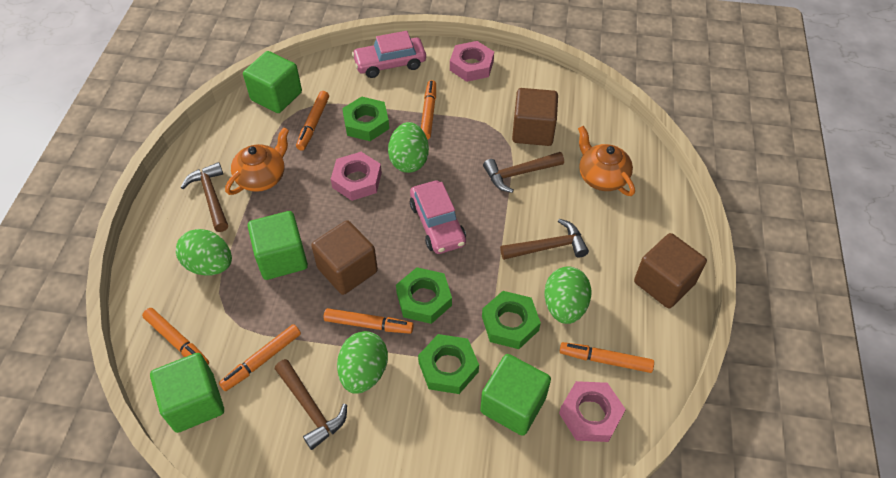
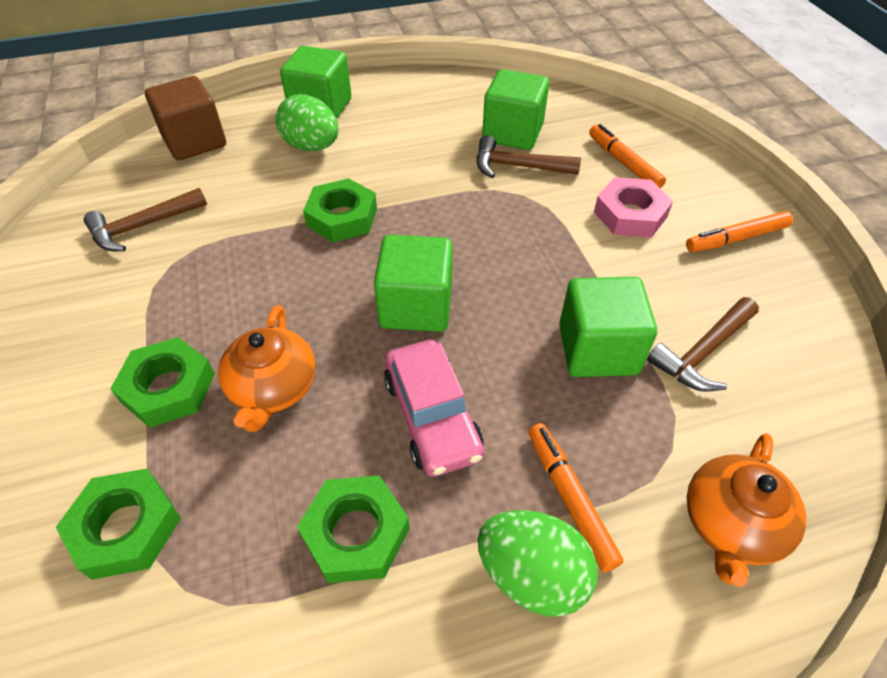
brown cube: 3 -> 1
brown hammer: 4 -> 3
green egg: 4 -> 2
orange marker: 6 -> 3
pink car: 2 -> 1
pink nut: 3 -> 1

